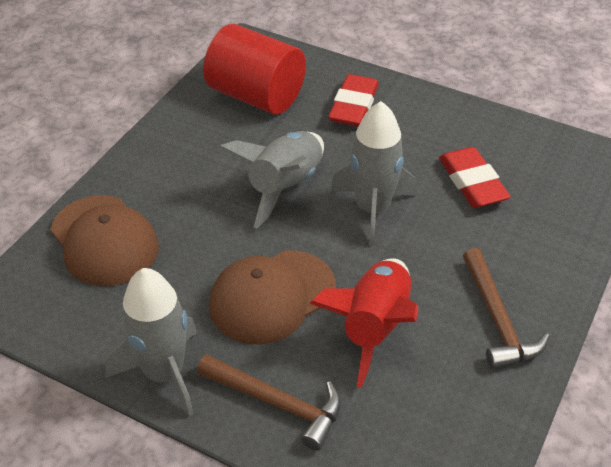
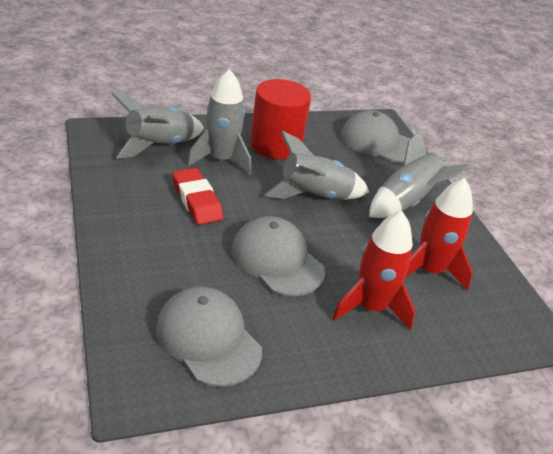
brown cap: 2 -> 0
brown hammer: 2 -> 0
grey cap: 0 -> 3
grey rocket: 3 -> 4
red eraser: 2 -> 1
red rocket: 1 -> 2

